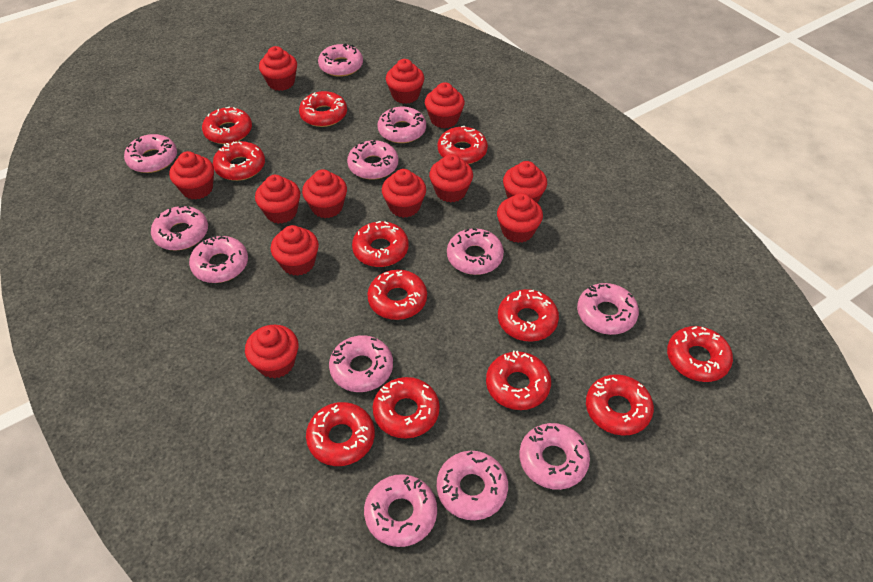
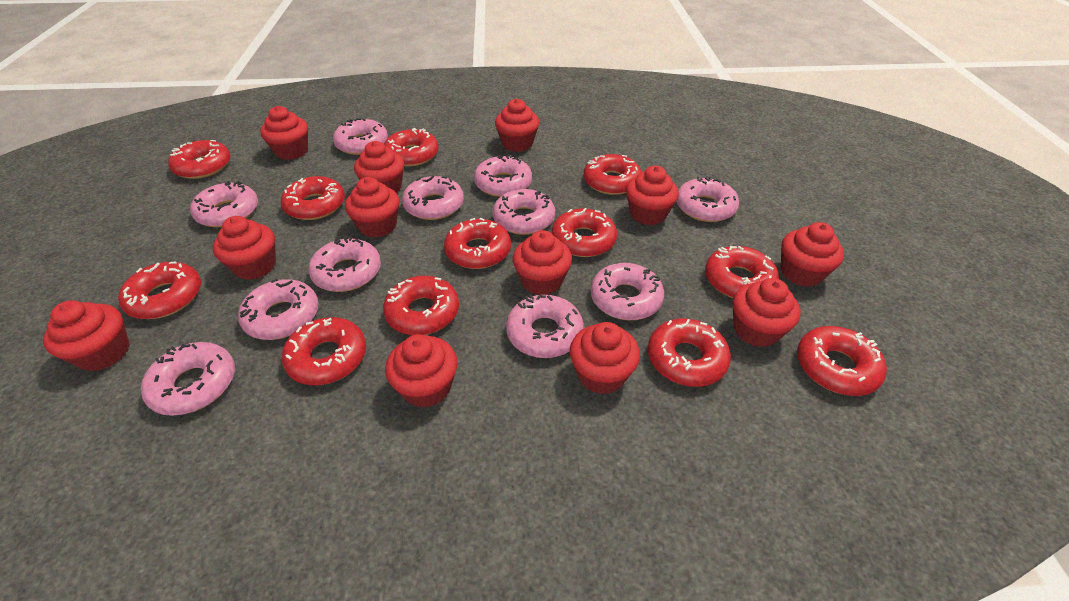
pink donut: 12 -> 11

